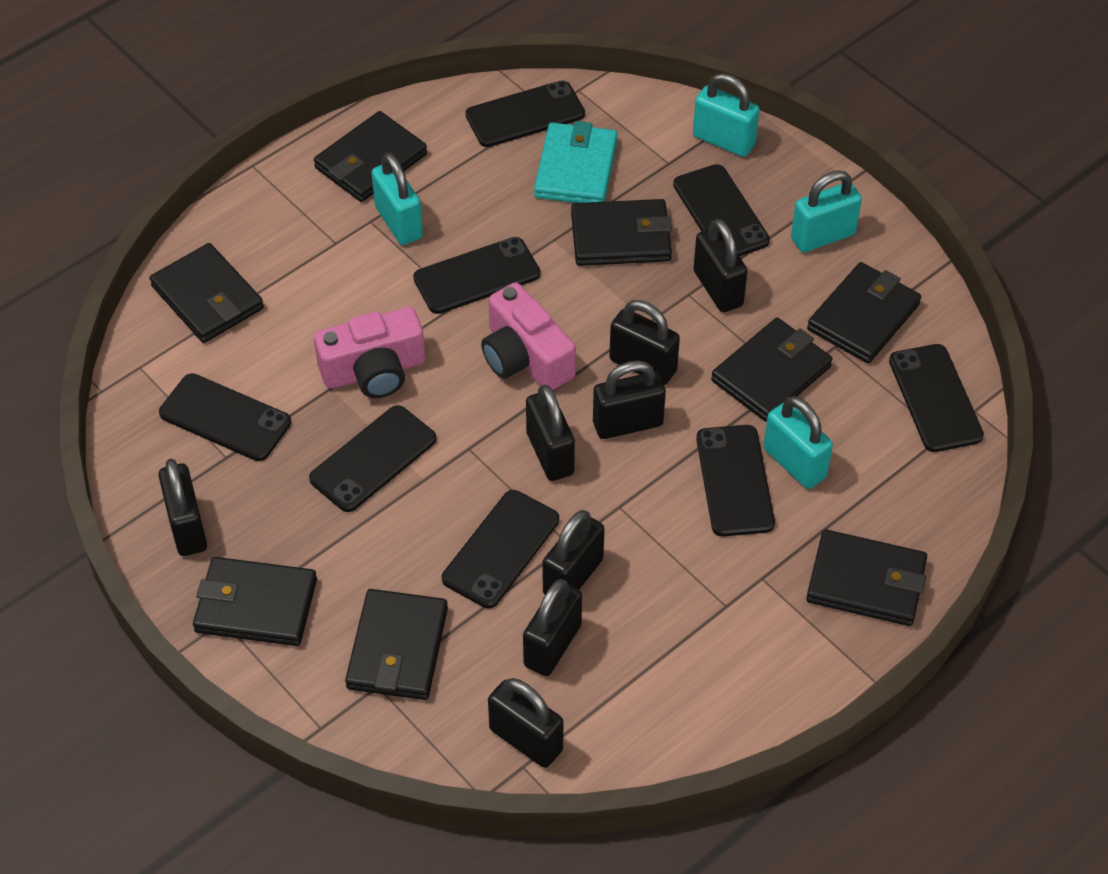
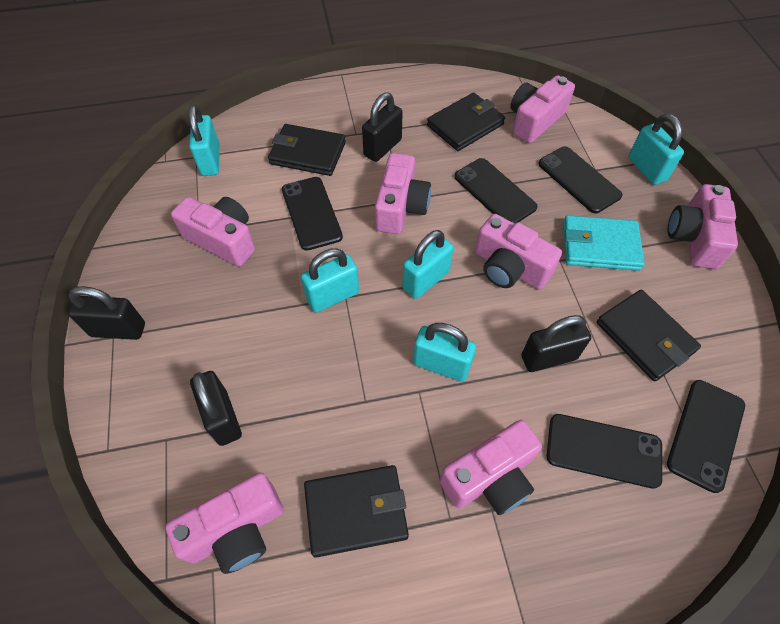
black padlock: 8 -> 4
black phone: 8 -> 5
black wallet: 8 -> 4
pink camera: 2 -> 7
turquoise padlock: 4 -> 5

